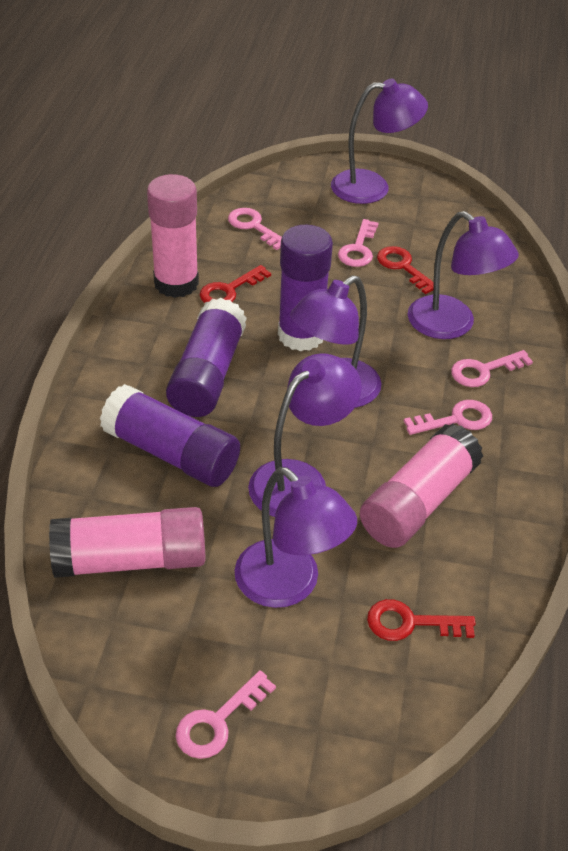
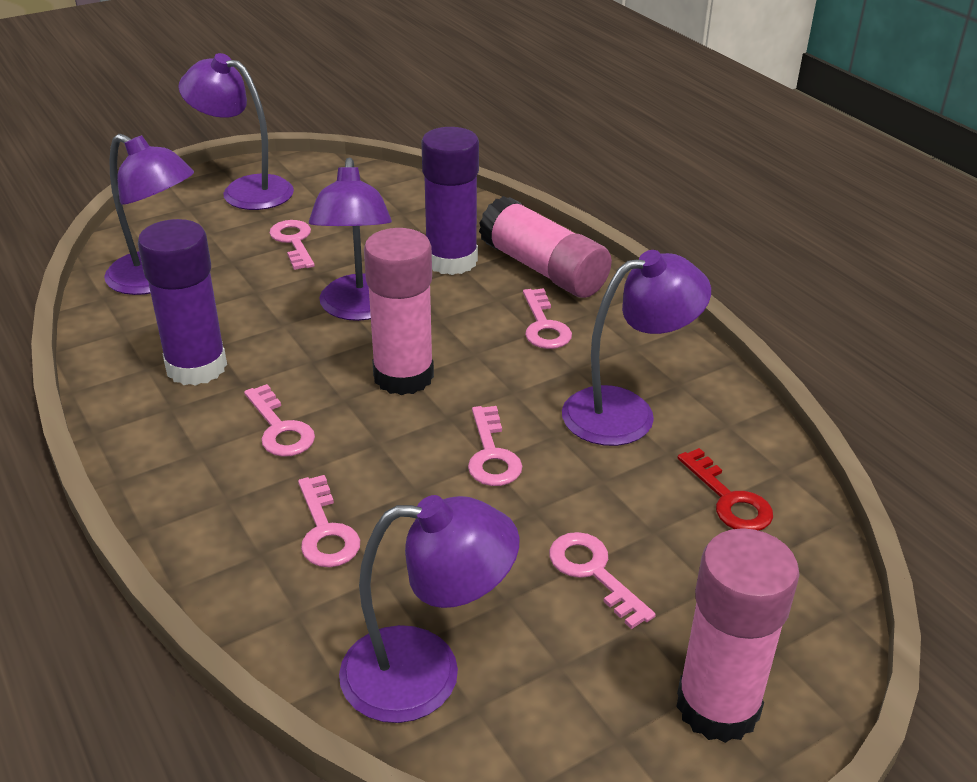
pink key: 5 -> 6
purple glue stick: 3 -> 2
red key: 3 -> 1

